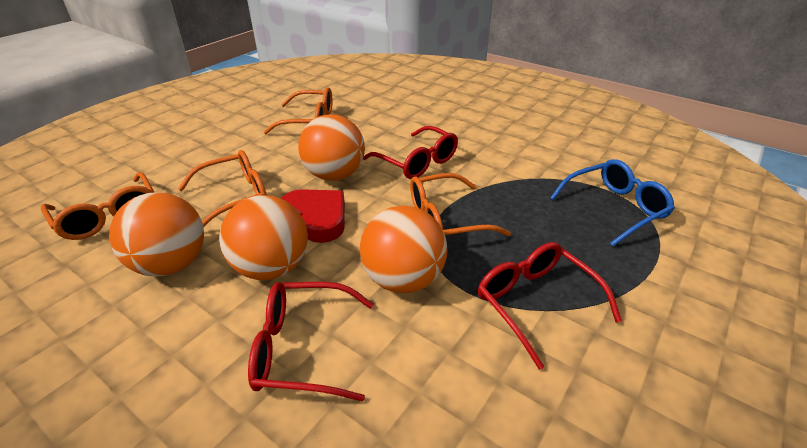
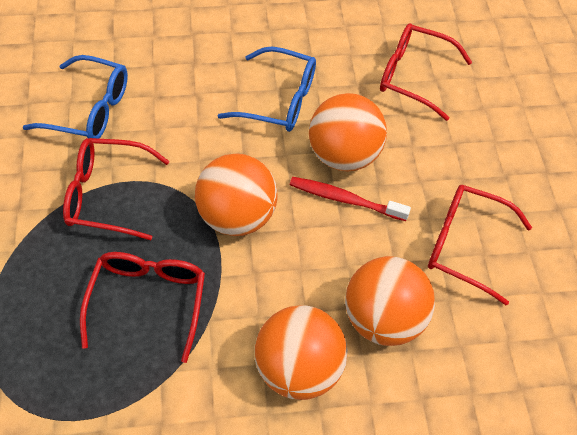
blue glasses: 1 -> 2
orange glasses: 4 -> 0
red glasses: 3 -> 4
red heart: 1 -> 0
red toothbrush: 0 -> 1

